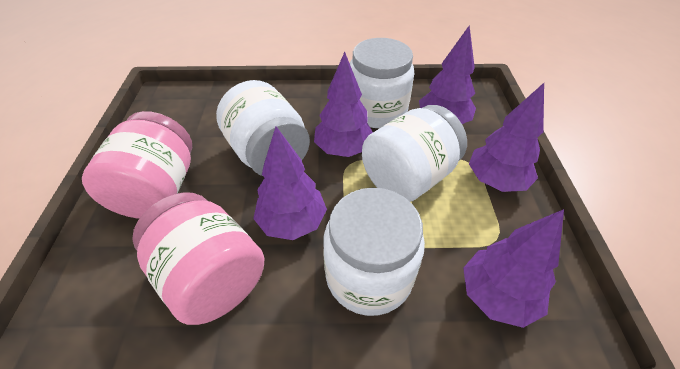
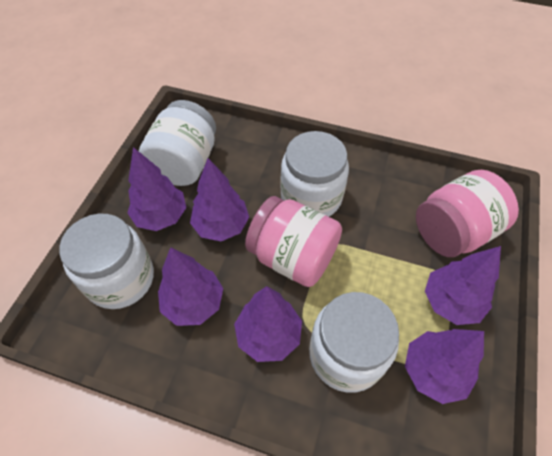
purple tree: 5 -> 6

